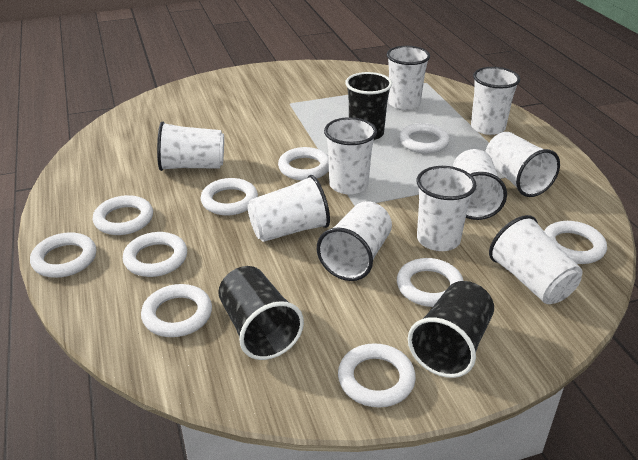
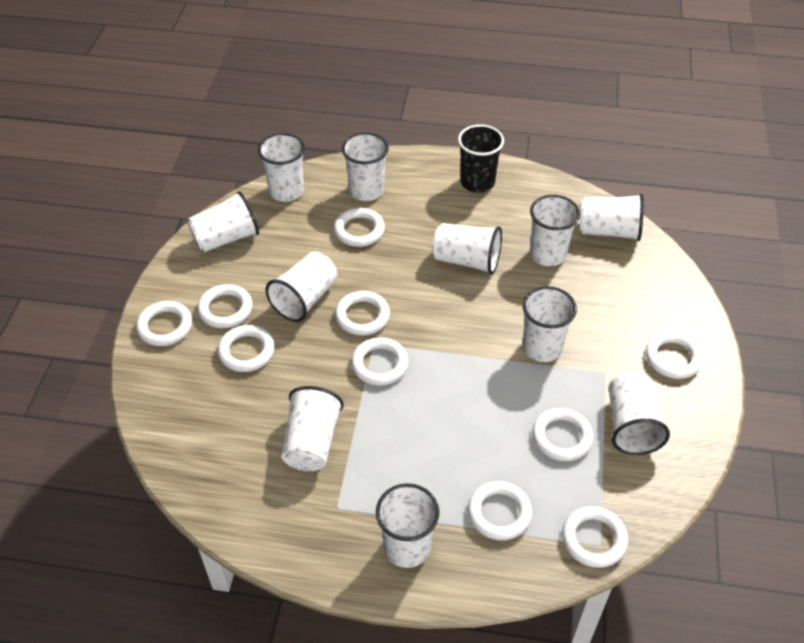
black cup: 3 -> 1
white cup: 10 -> 11

